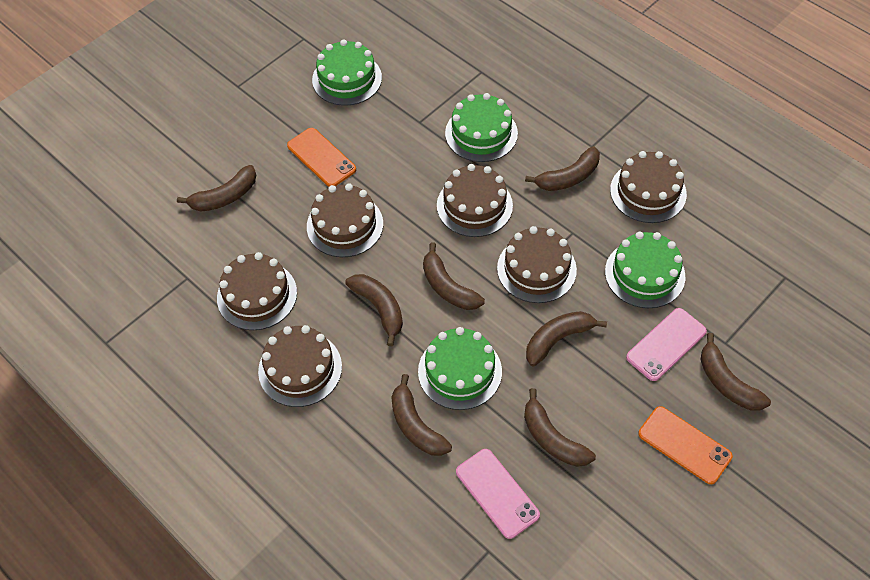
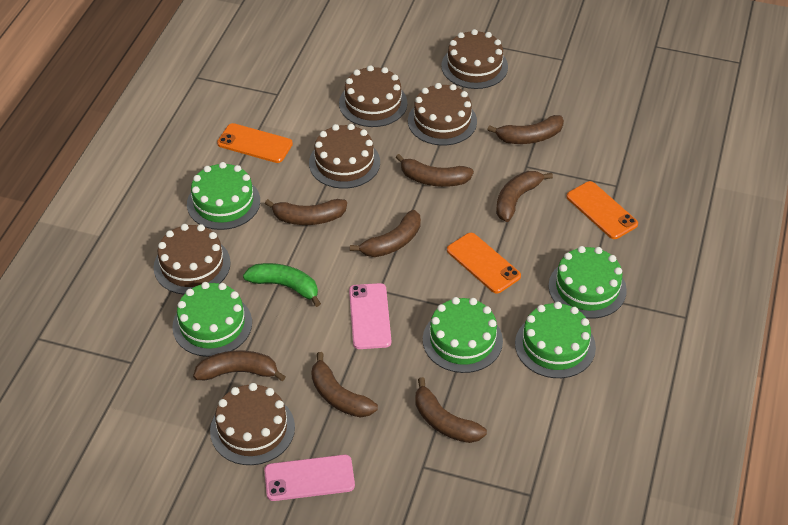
green banana: 0 -> 1
green cake: 4 -> 5
orange phone: 2 -> 3

